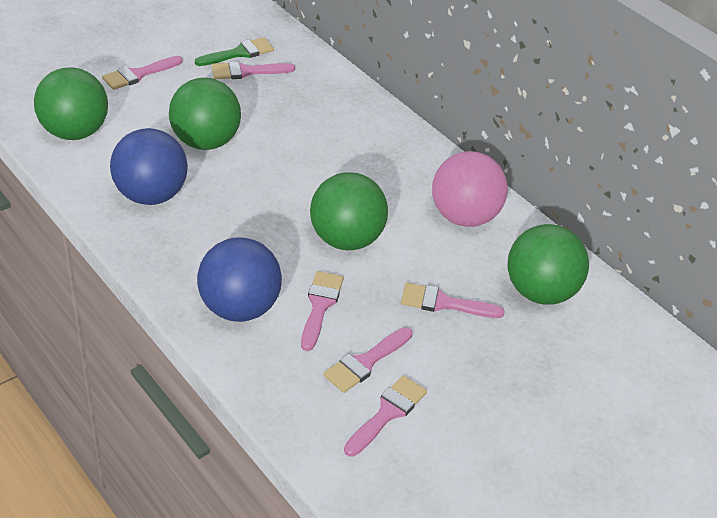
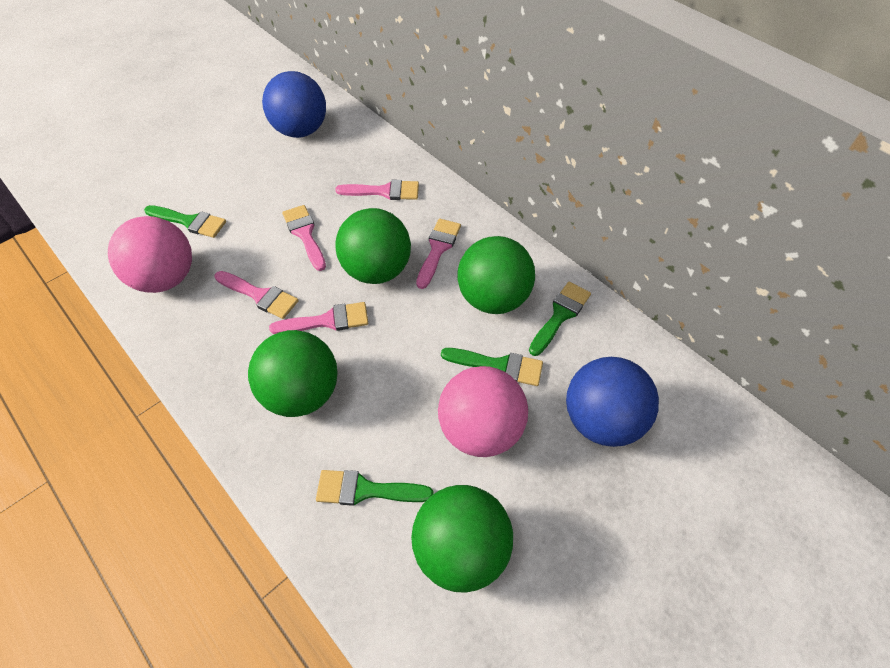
green brush: 1 -> 4
pink ball: 1 -> 2
pink brush: 6 -> 5

